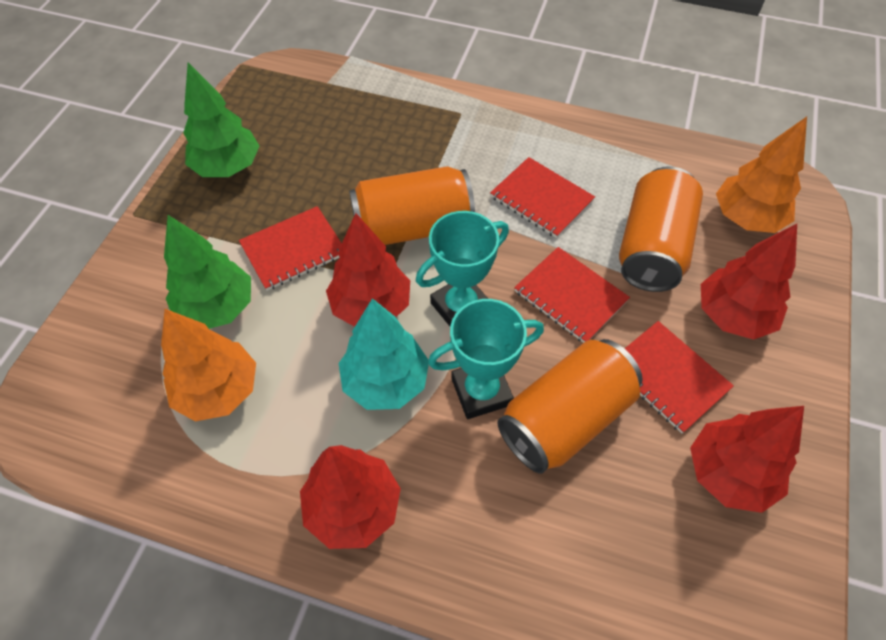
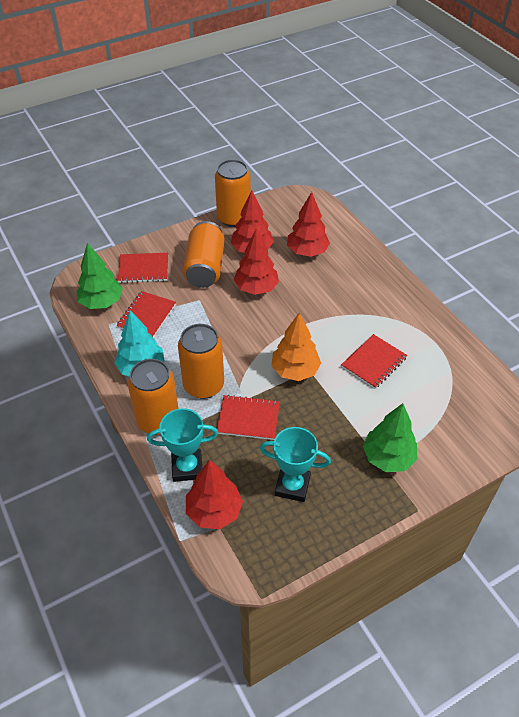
orange can: 3 -> 4
orange tree: 2 -> 1

